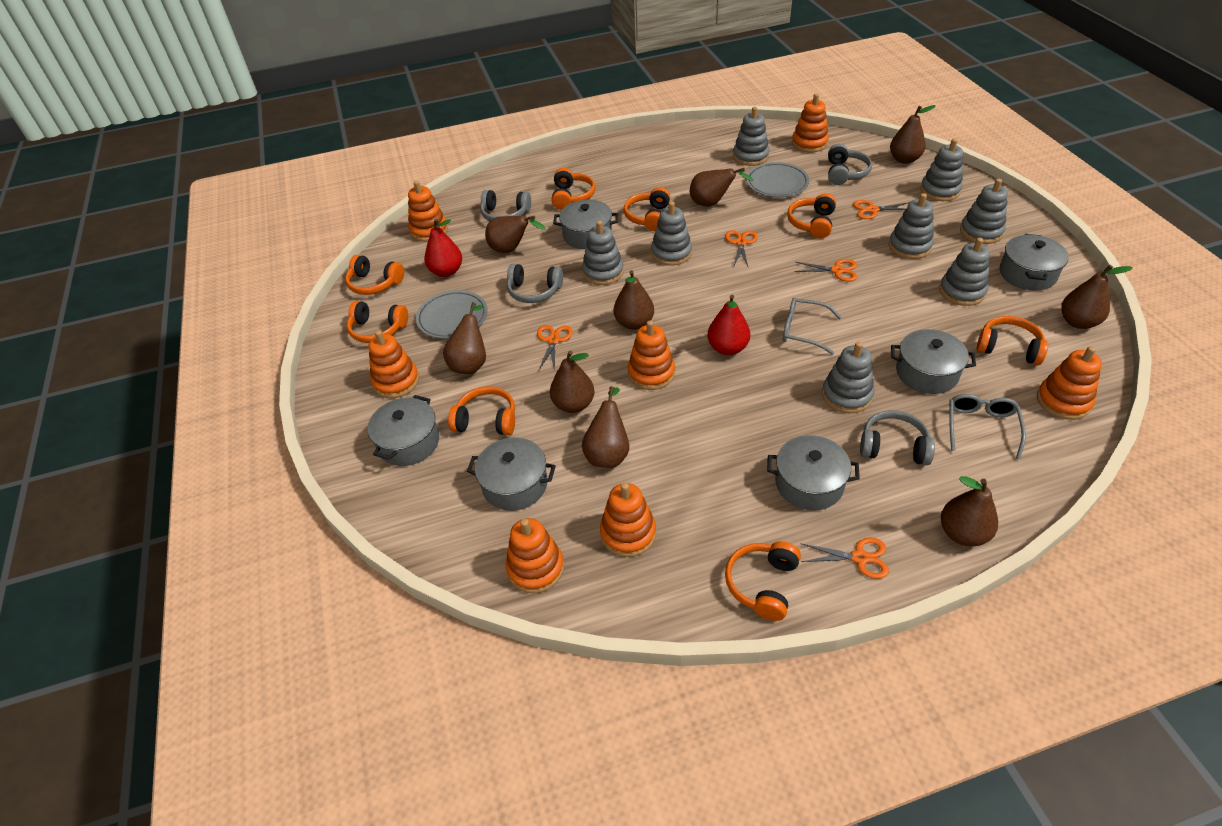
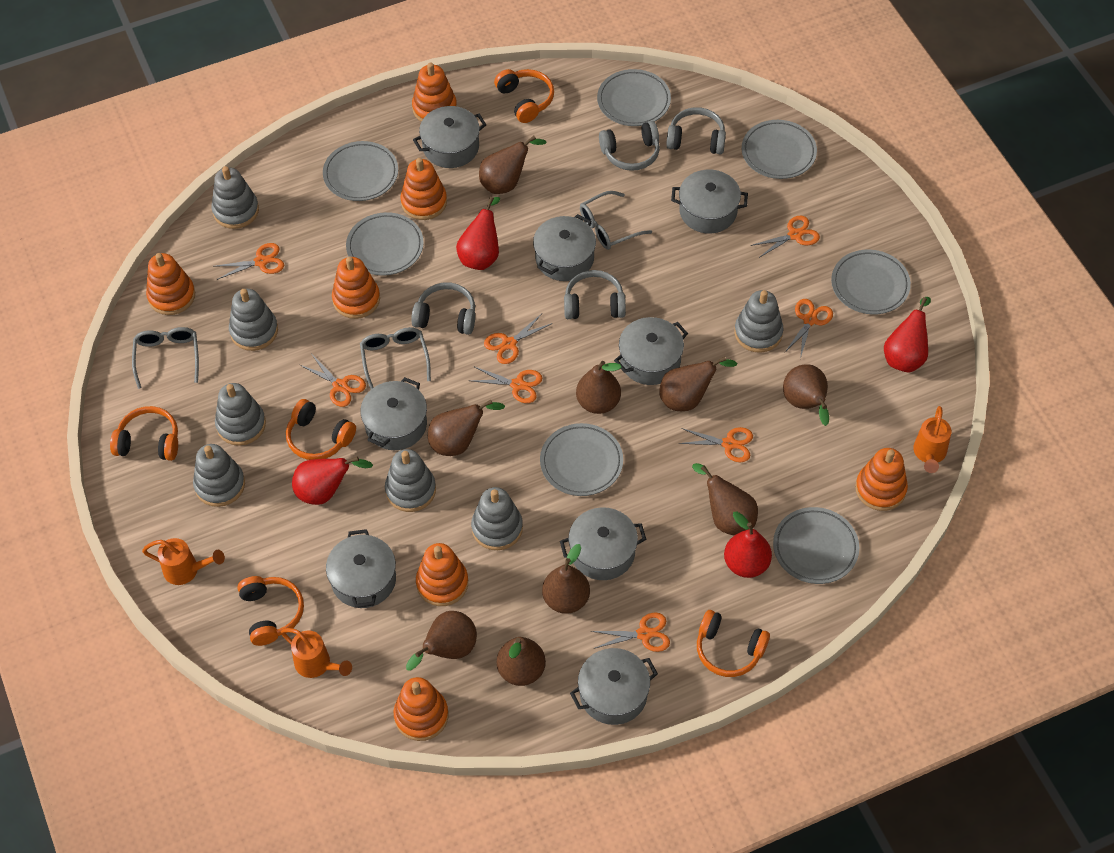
grey glasses: 2 -> 3
grey plate: 2 -> 7
grey pot: 6 -> 8
grey stacking toy: 8 -> 7
orange headphones: 8 -> 5
orange scissors: 5 -> 8
orange watering can: 0 -> 3
red pear: 2 -> 4

